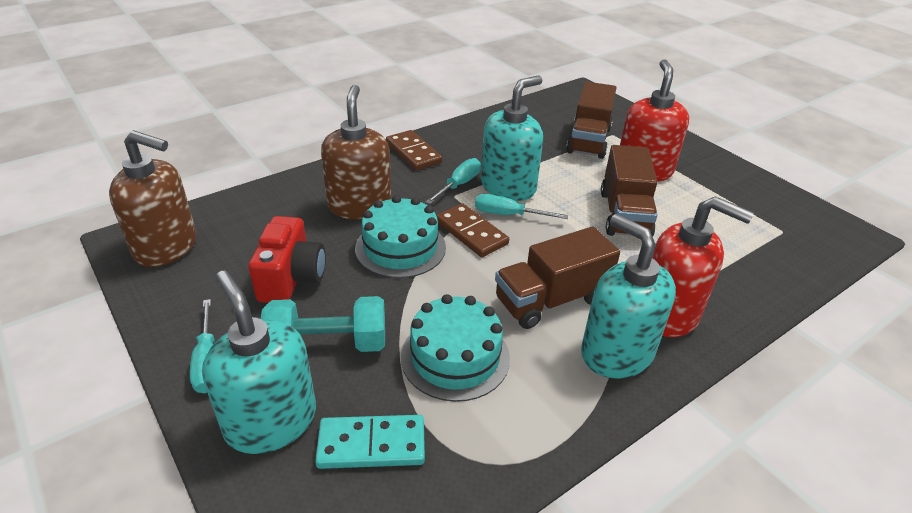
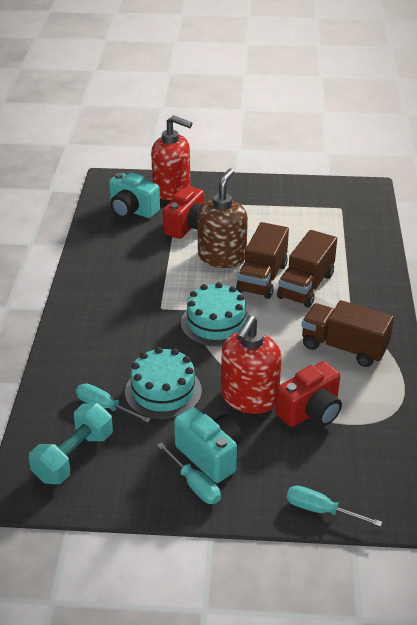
brown domino: 2 -> 0
brown soap dispenser: 2 -> 1
red camera: 1 -> 2
turquoise camera: 0 -> 2
turquoise domino: 1 -> 0
turquoise soap dispenser: 3 -> 0

